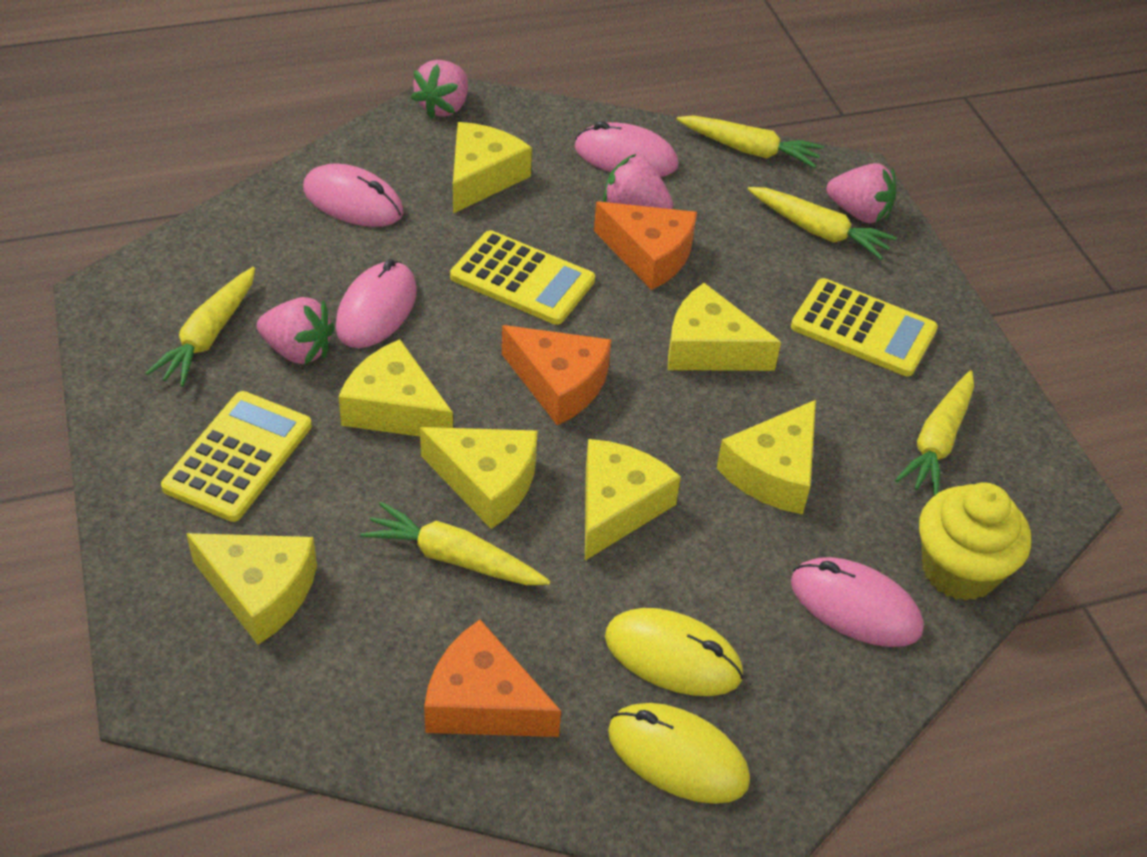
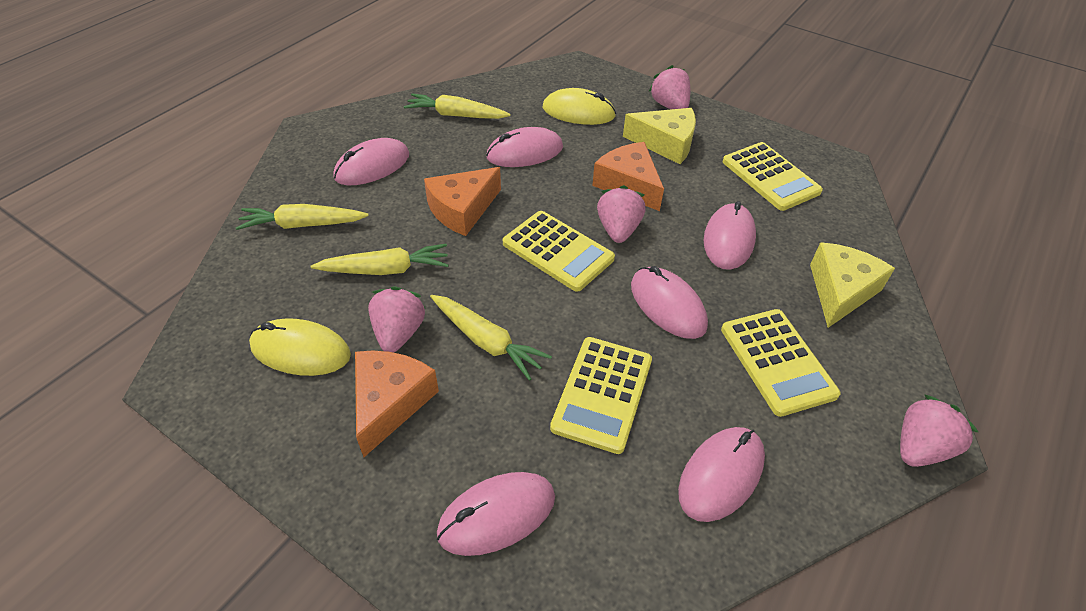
pink mouse: 4 -> 6
yellow calculator: 3 -> 4
yellow carrot: 5 -> 4
yellow cheese: 7 -> 2
yellow cupcake: 1 -> 0

